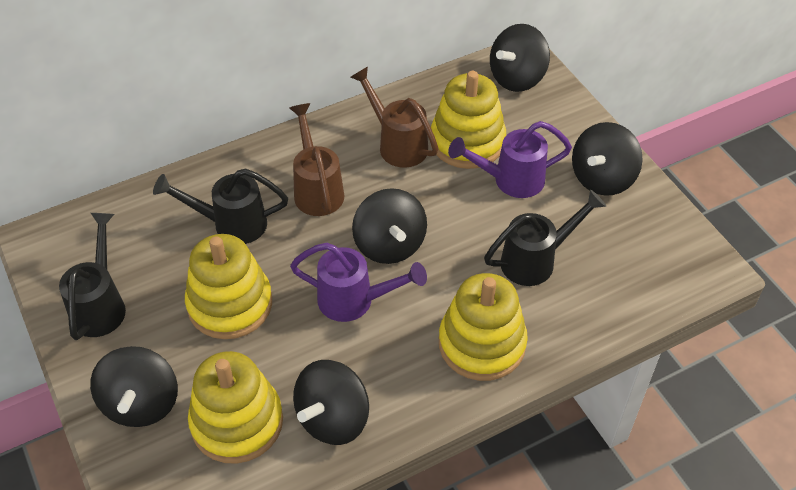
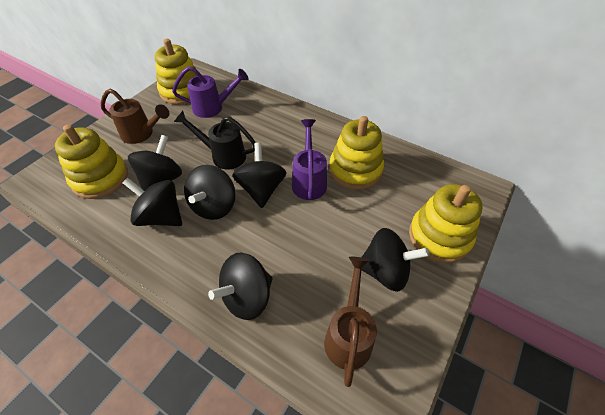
black spinning top: 5 -> 6
black watering can: 3 -> 1

